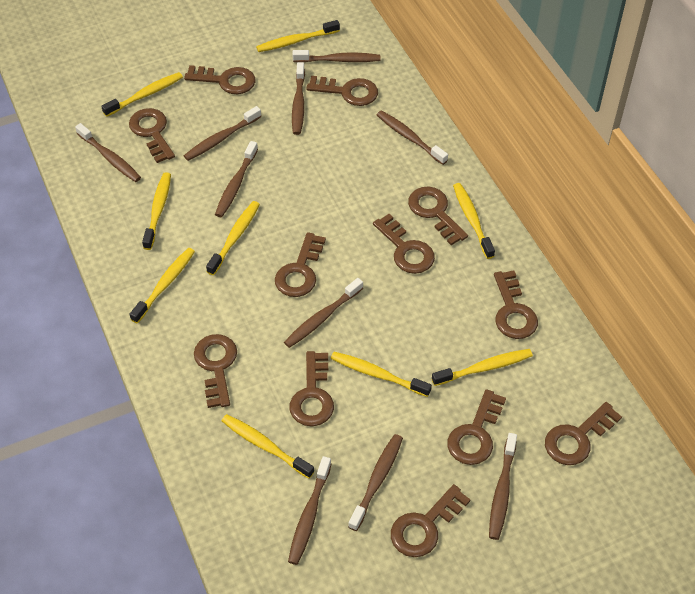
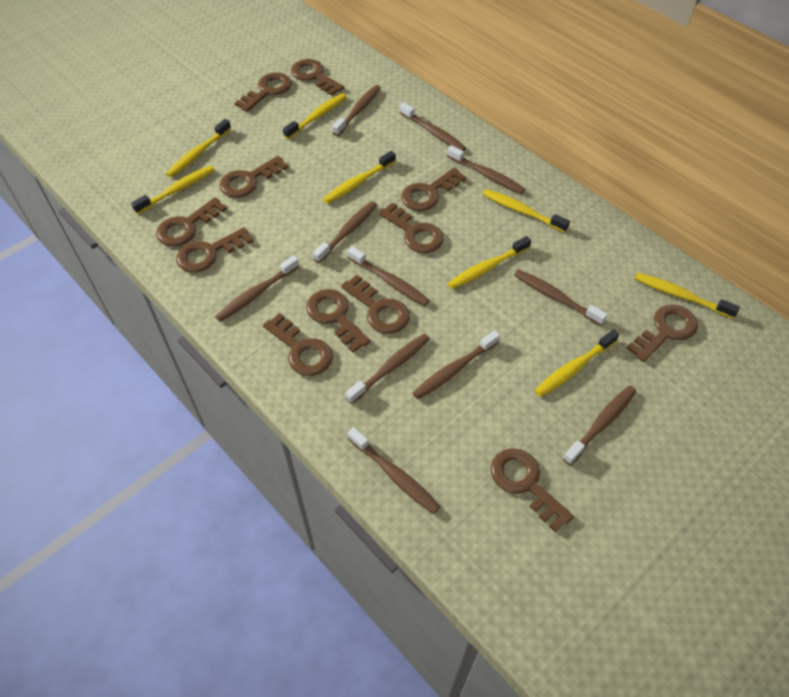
brown toothbrush: 10 -> 11
yellow toothbrush: 9 -> 8

